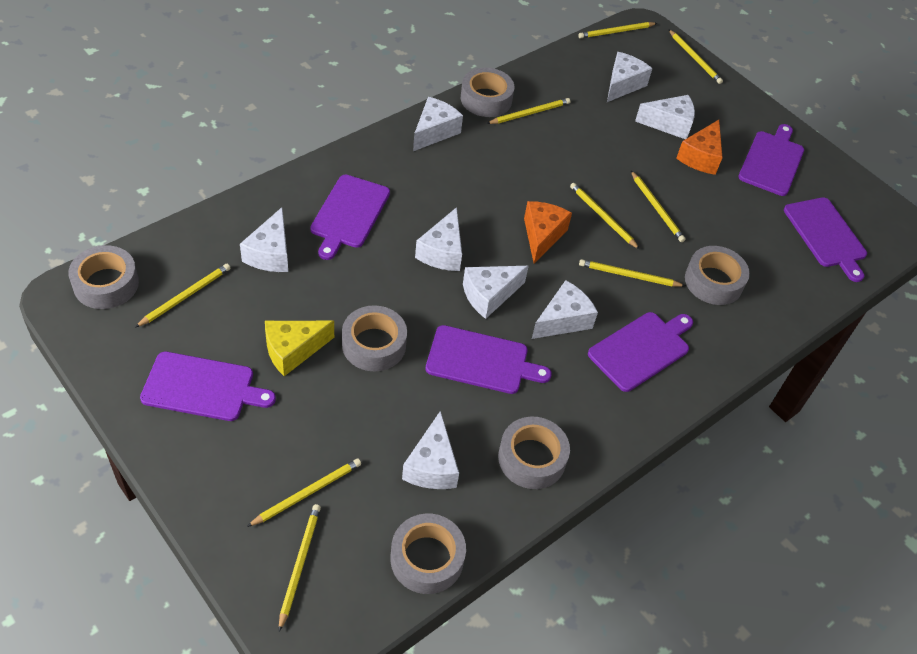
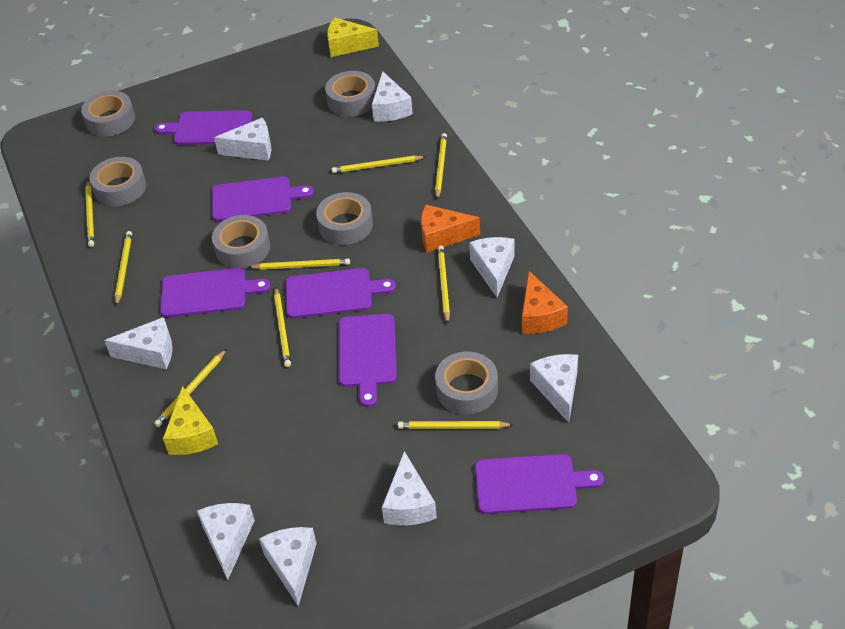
yellow cheese: 1 -> 2

